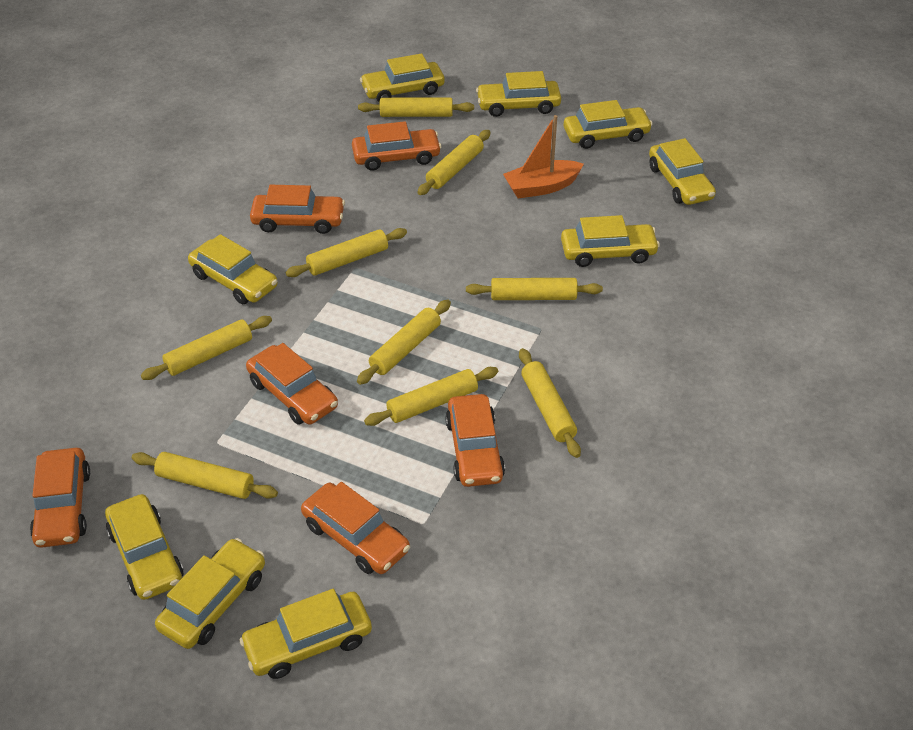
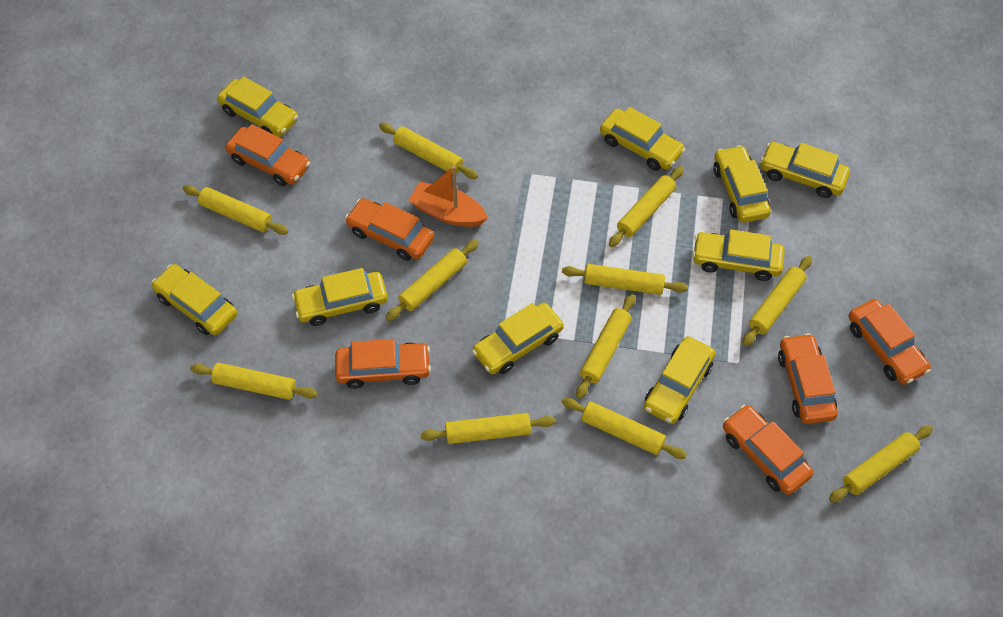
yellow rolling pin: 9 -> 11

